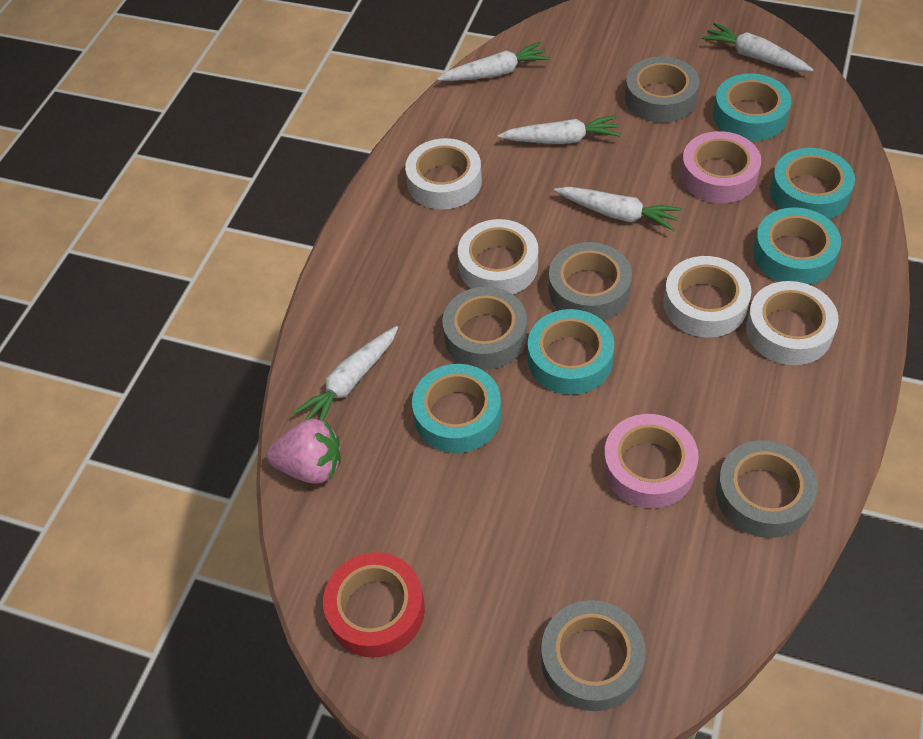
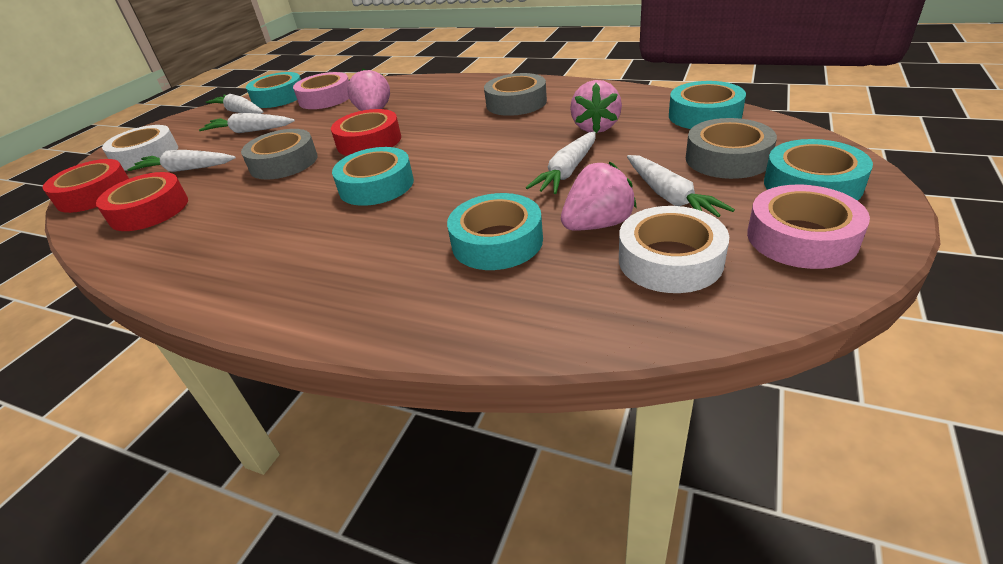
grey tape: 5 -> 3
pink strawberry: 1 -> 3
red tape: 1 -> 3
white tape: 4 -> 2

